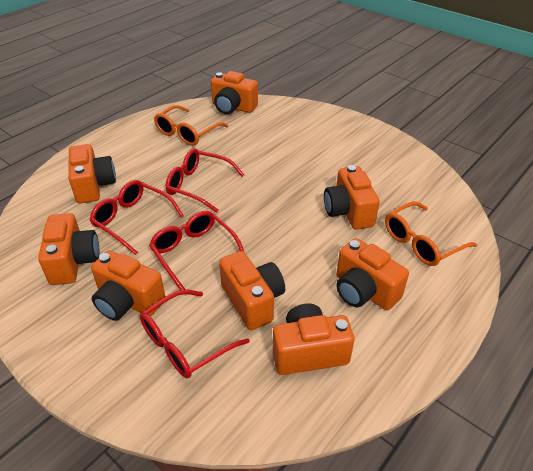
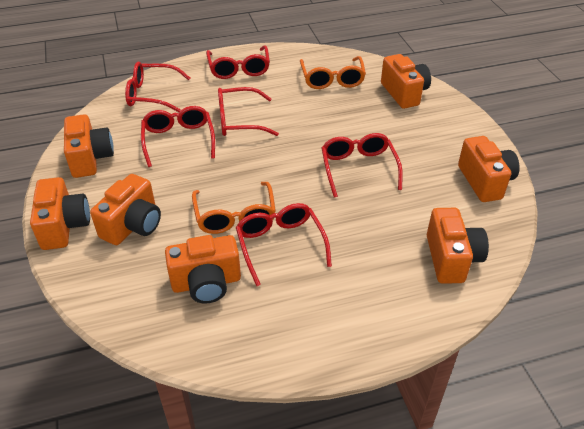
orange camera: 8 -> 7
red glasses: 4 -> 6

